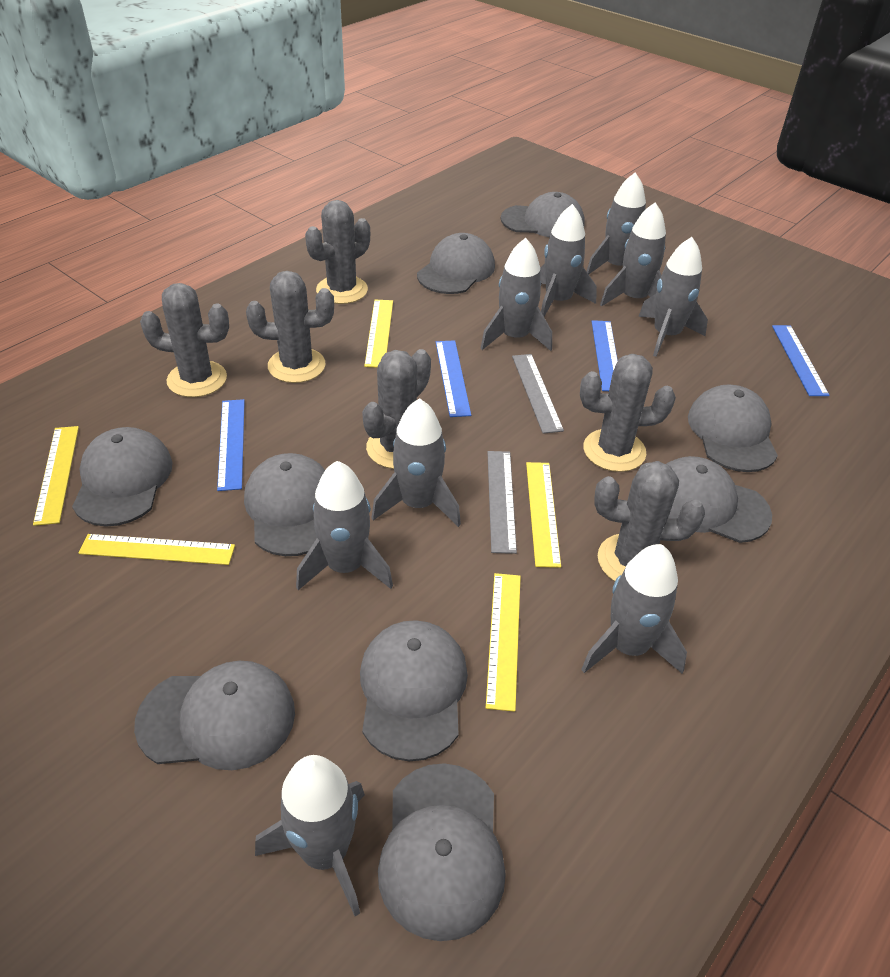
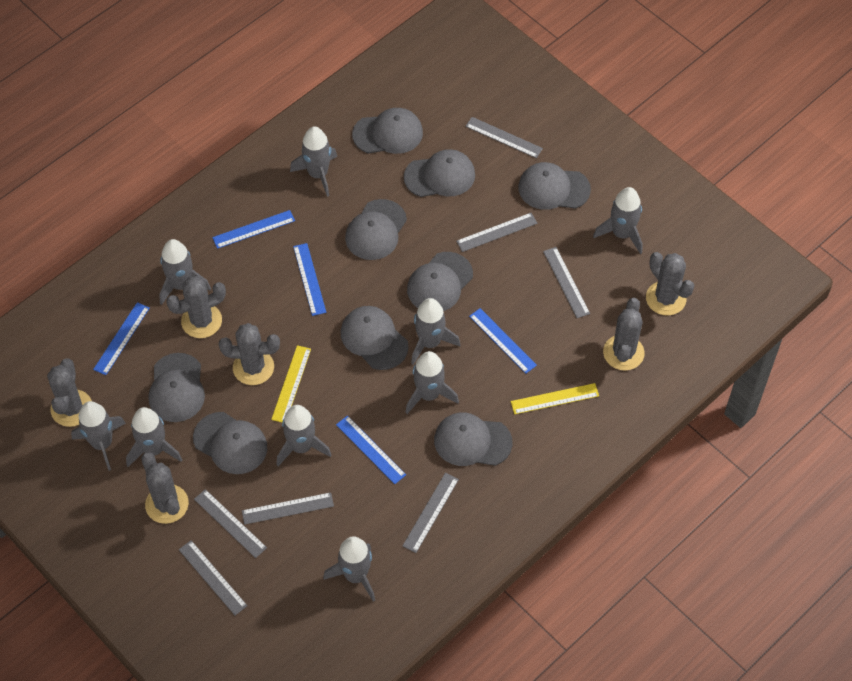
blue ruler: 4 -> 5
grey ruler: 2 -> 7
yellow ruler: 5 -> 2

